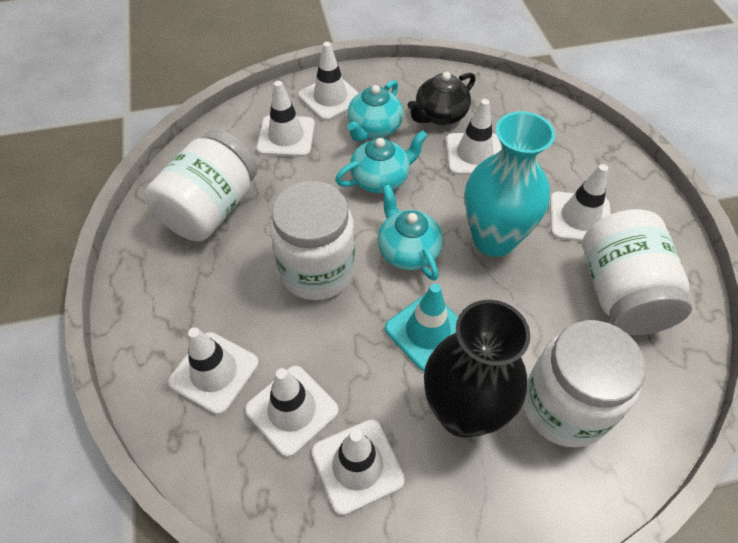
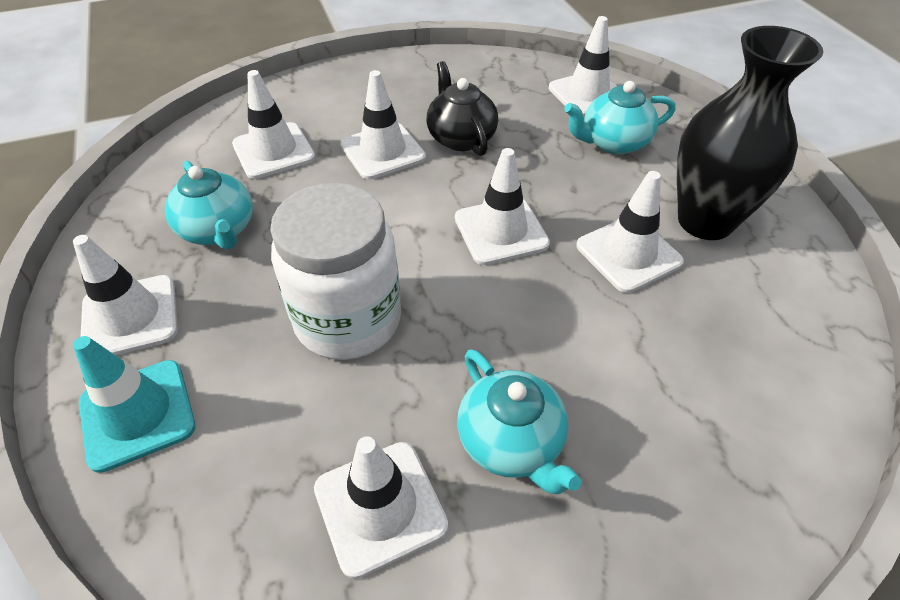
turquoise vase: 1 -> 0
white jar: 4 -> 1

